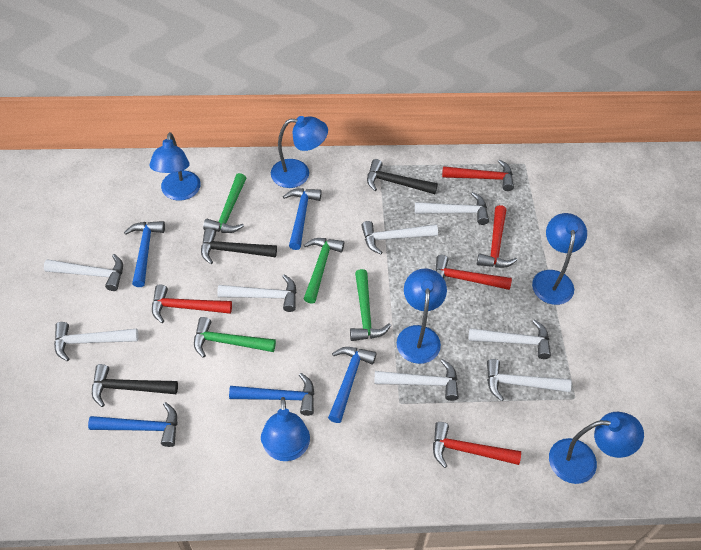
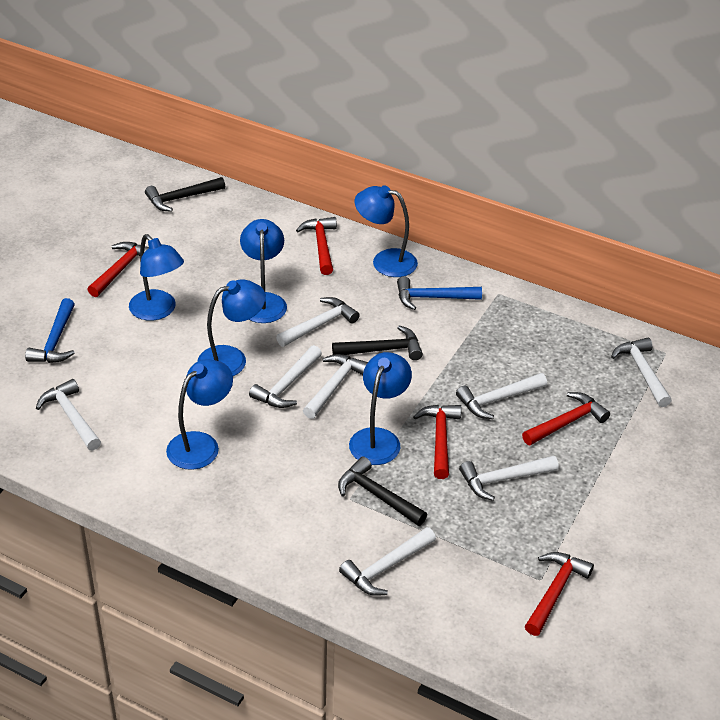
blue hammer: 5 -> 2
green hammer: 4 -> 0

